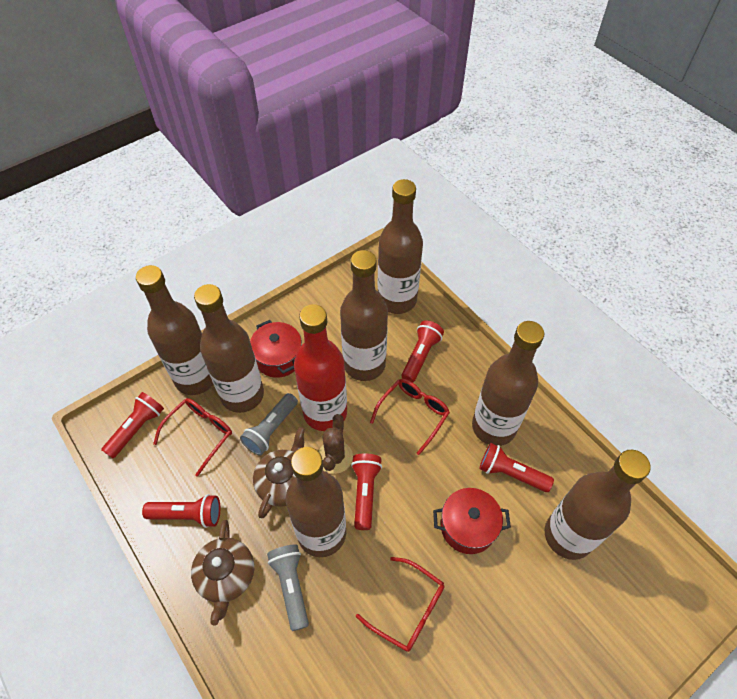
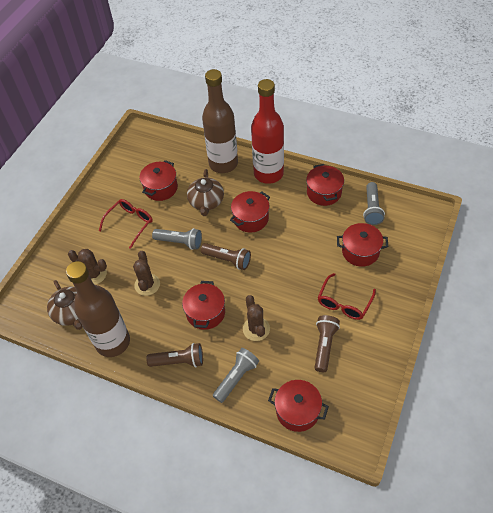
brown bottle: 7 -> 2
brown cactus: 1 -> 3
brown flashlight: 0 -> 3
grey flashlight: 2 -> 3
red flashlight: 5 -> 0
red glasses: 3 -> 2
red pot: 2 -> 6

